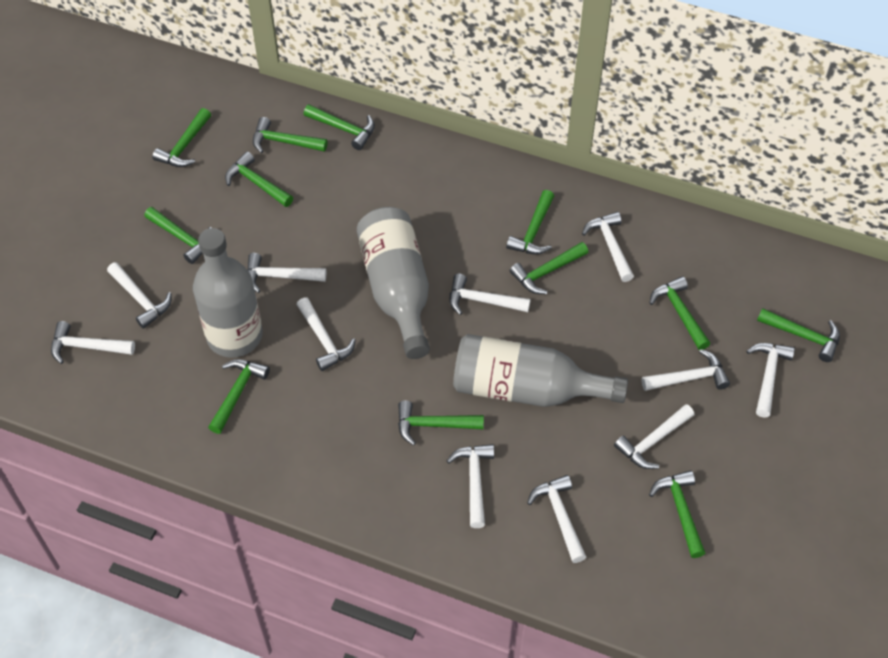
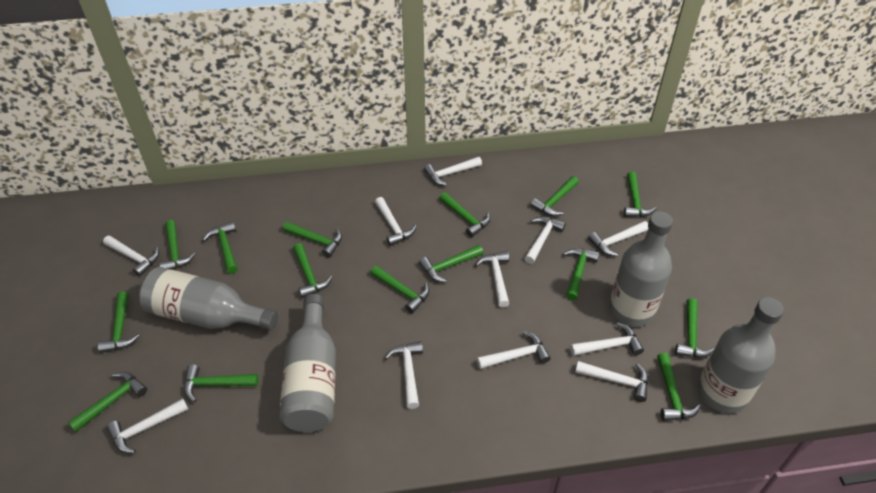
green hammer: 12 -> 15
grey bottle: 3 -> 4

